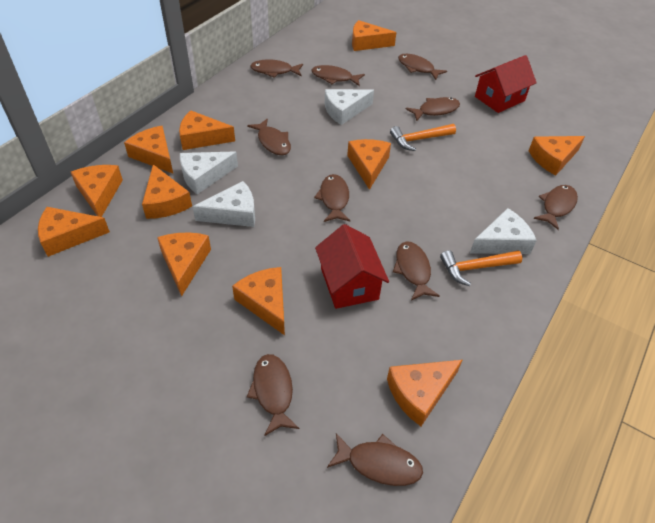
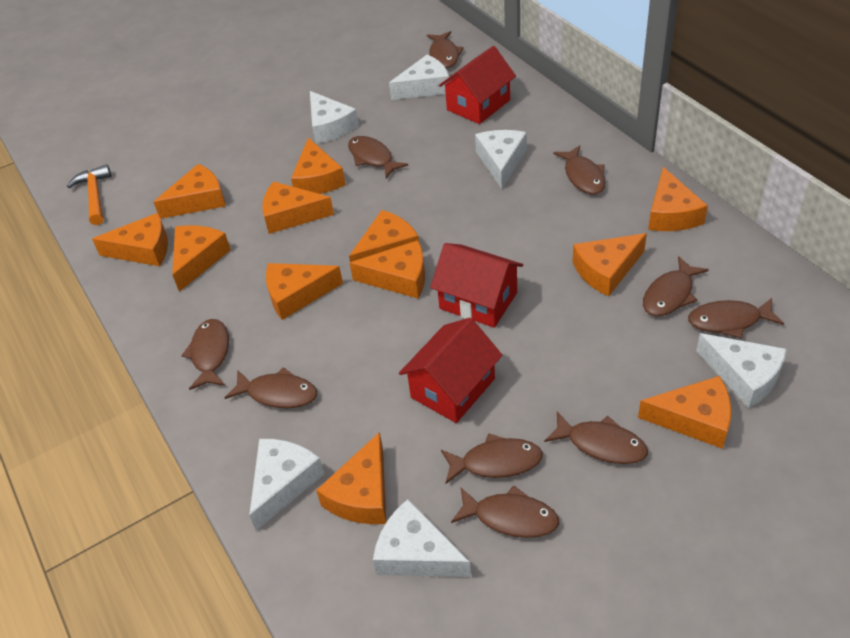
orange cheese: 11 -> 12
orange hammer: 2 -> 1
red house: 2 -> 3
white cheese: 4 -> 6

